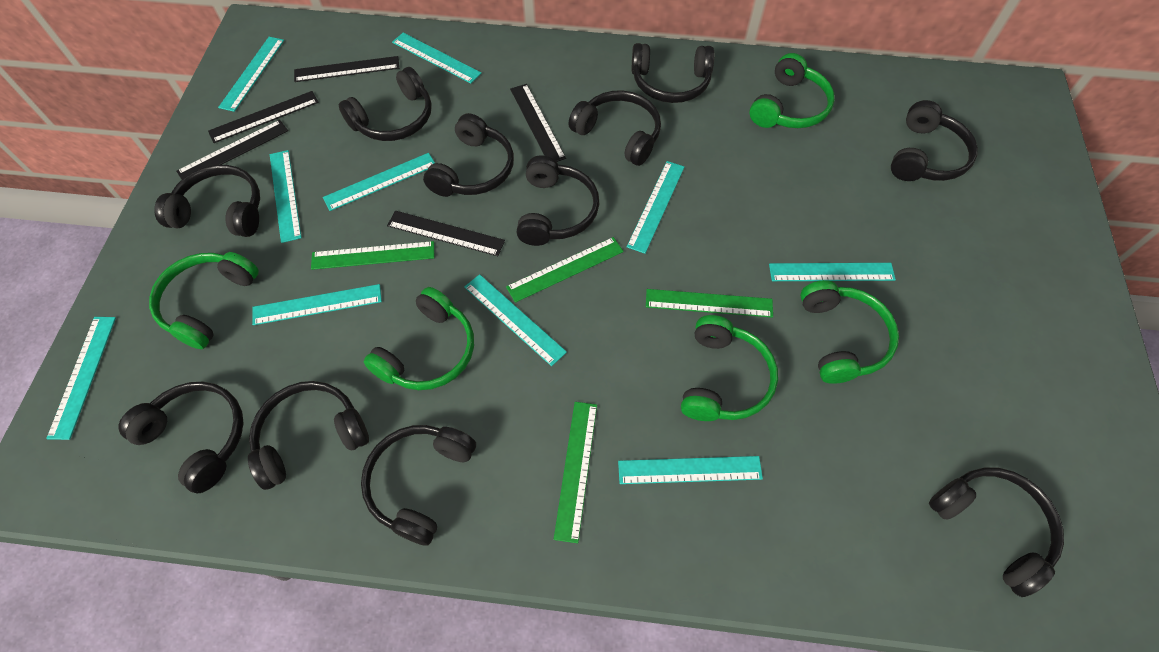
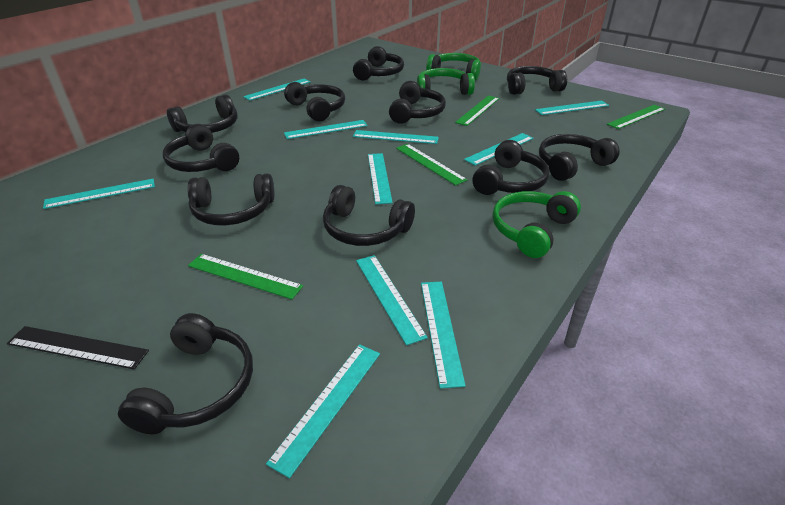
black ruler: 5 -> 1
green headphones: 5 -> 3

